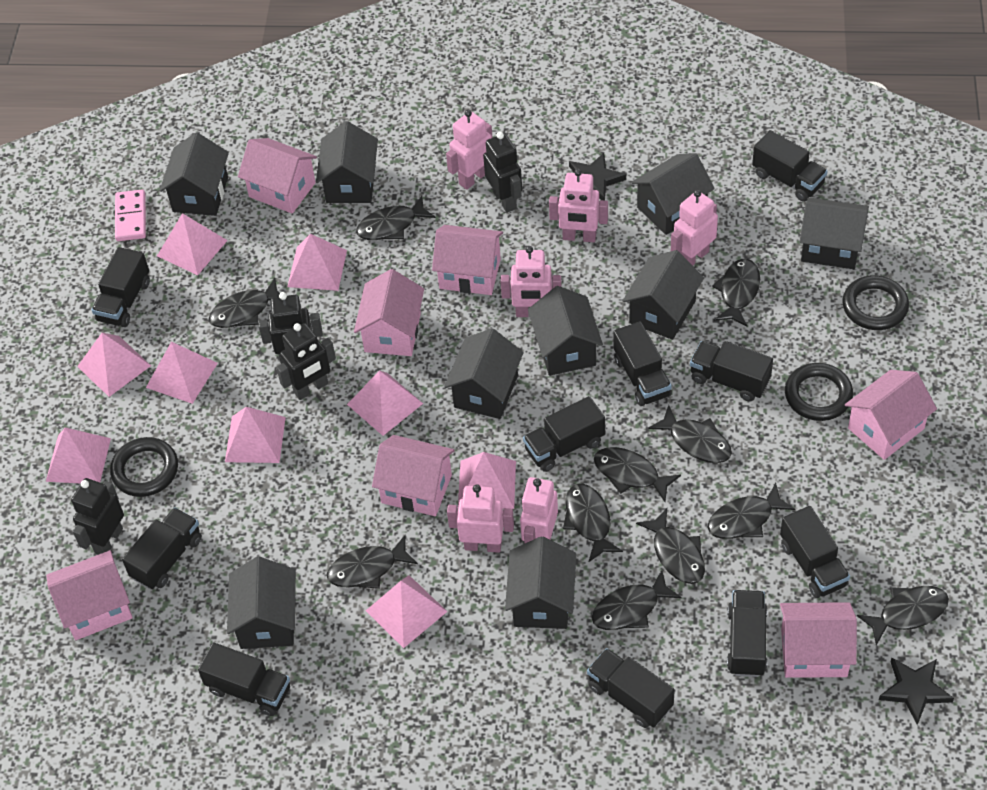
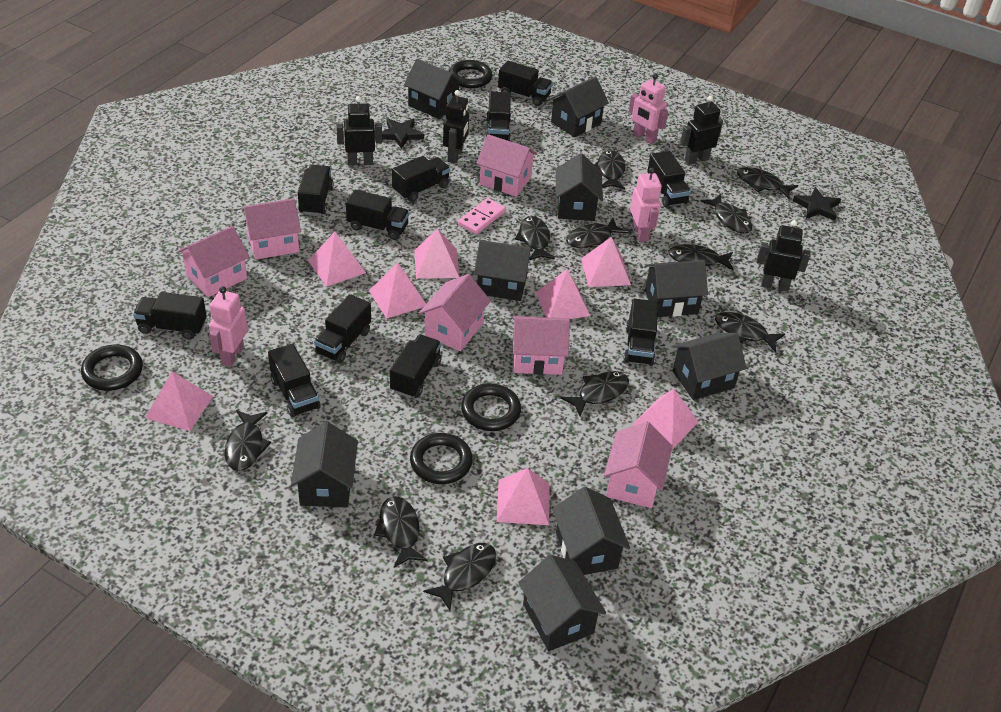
black ring: 3 -> 4
black truck: 10 -> 11
pink house: 7 -> 6
pink pyramid: 9 -> 8
pink robot: 6 -> 3

